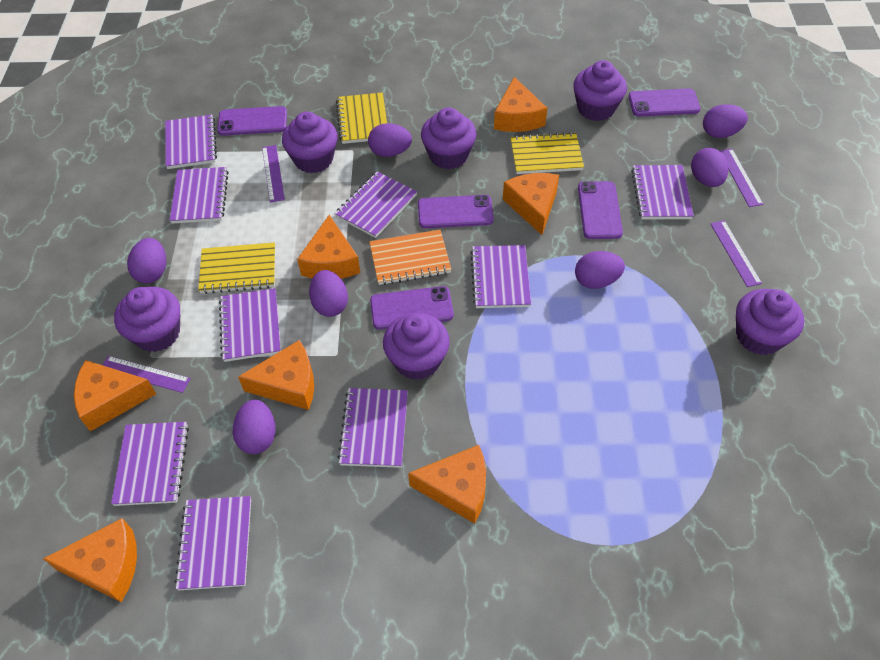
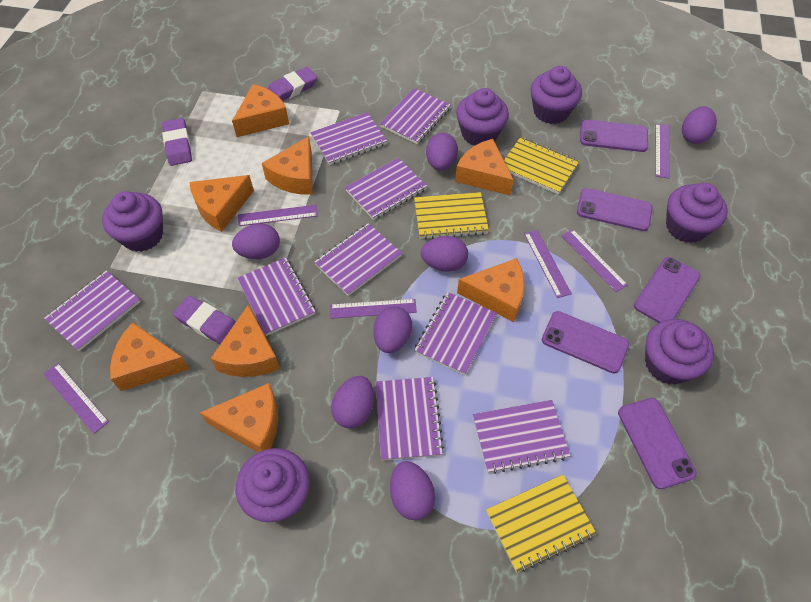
orange cheese: 7 -> 8
orange notebook: 1 -> 0
purple eraser: 0 -> 3
purple ruler: 4 -> 6

